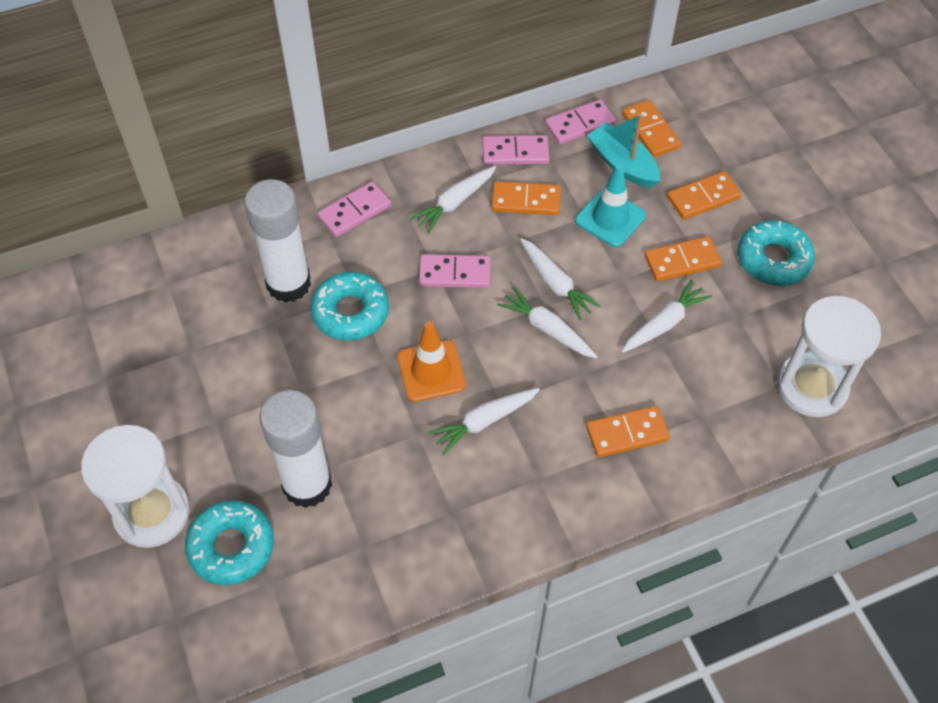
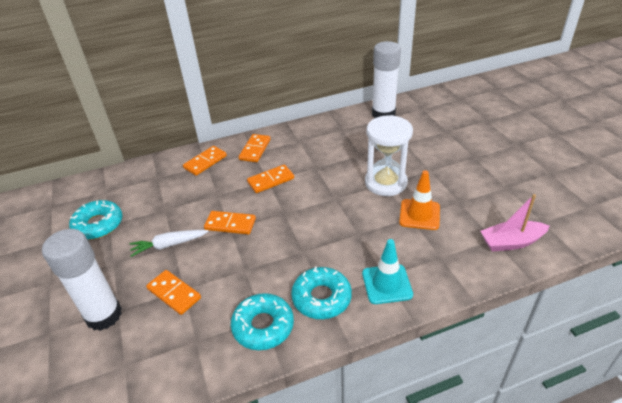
pink boat: 0 -> 1
pink domino: 4 -> 0
turquoise boat: 1 -> 0
white carrot: 5 -> 1
white hourglass: 2 -> 1

